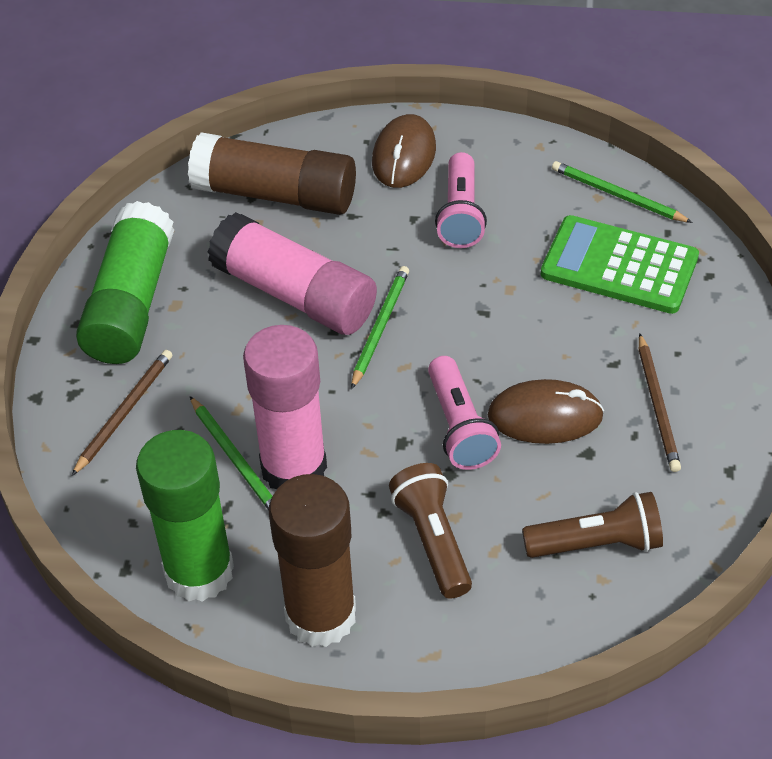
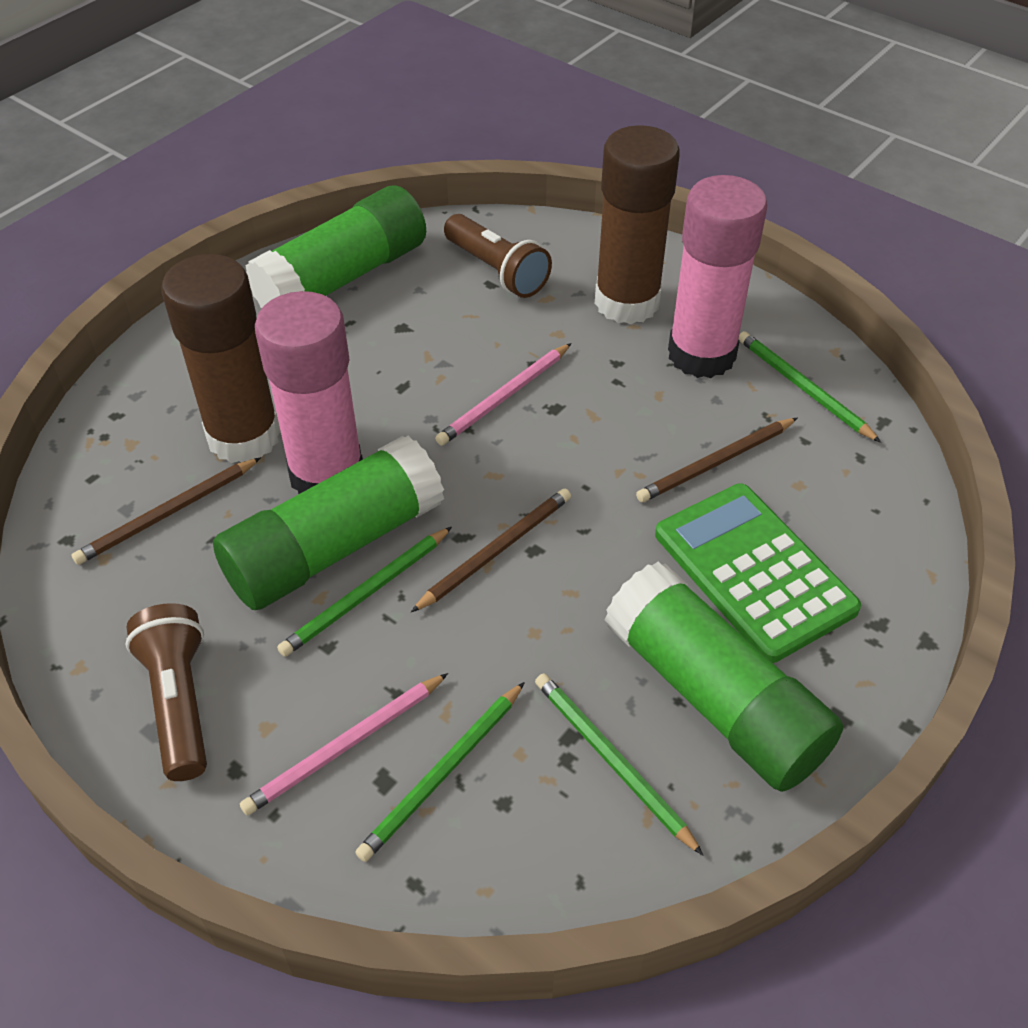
brown mouse: 2 -> 0
brown pencil: 2 -> 3
green glue stick: 2 -> 3
green pencil: 3 -> 4
pink flashlight: 2 -> 0
pink pencil: 0 -> 2

